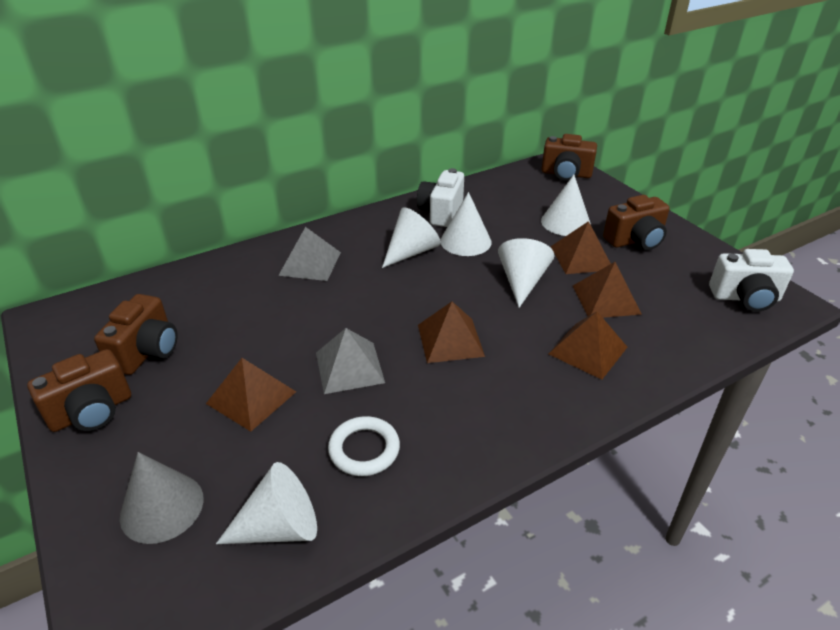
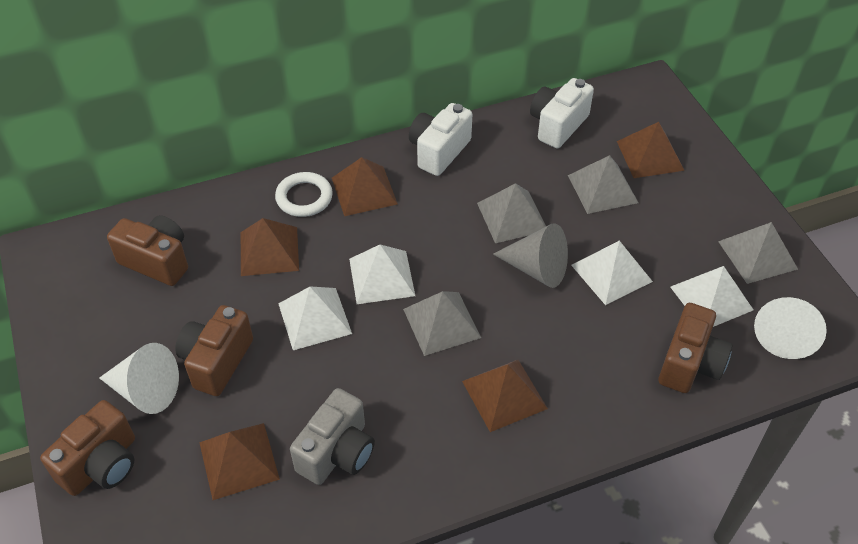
grey camera: 0 -> 1
grey pyramid: 2 -> 4
white cone: 5 -> 2
white pyramid: 0 -> 4

